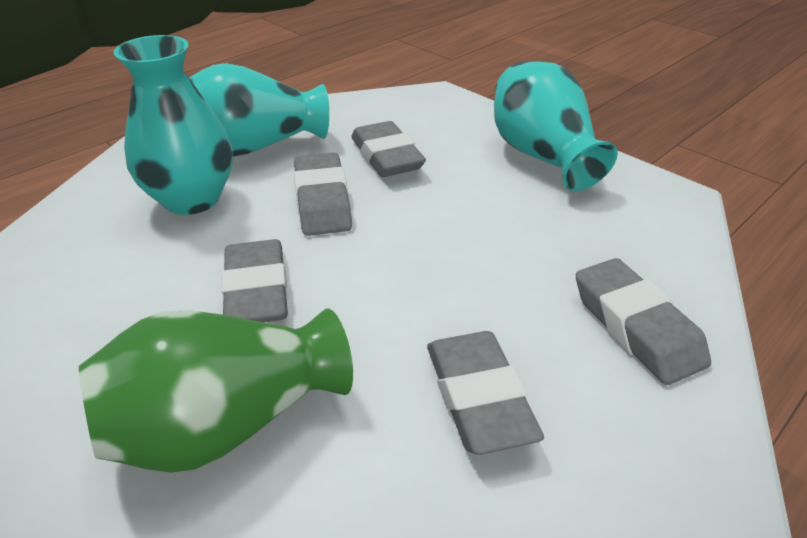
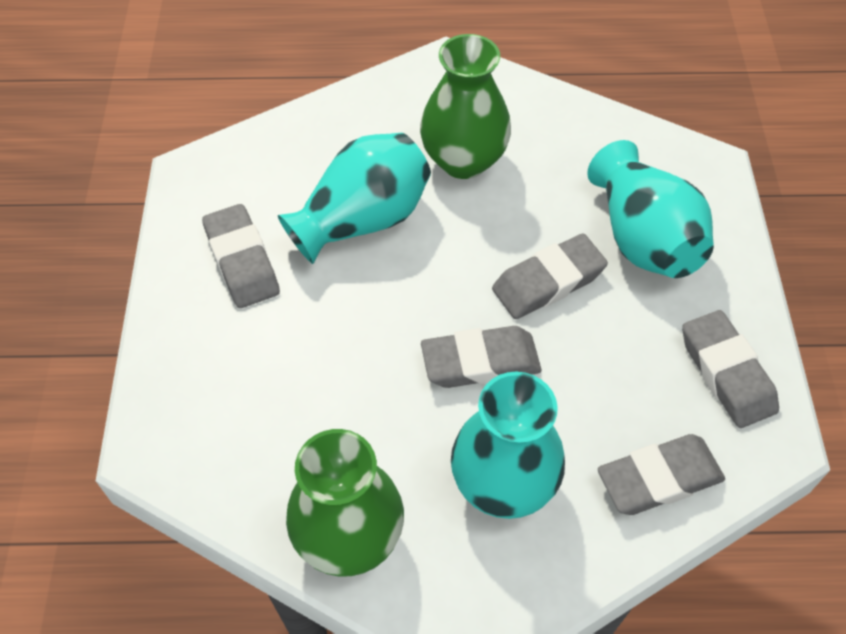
green vase: 1 -> 2

